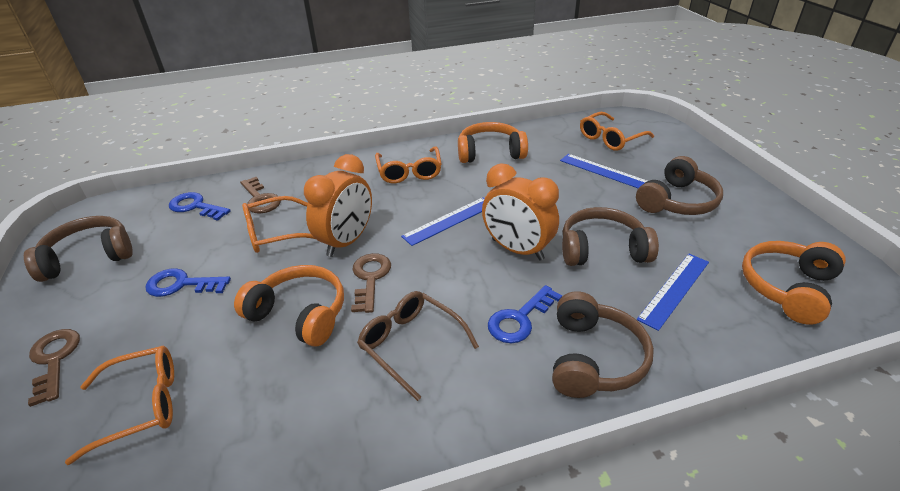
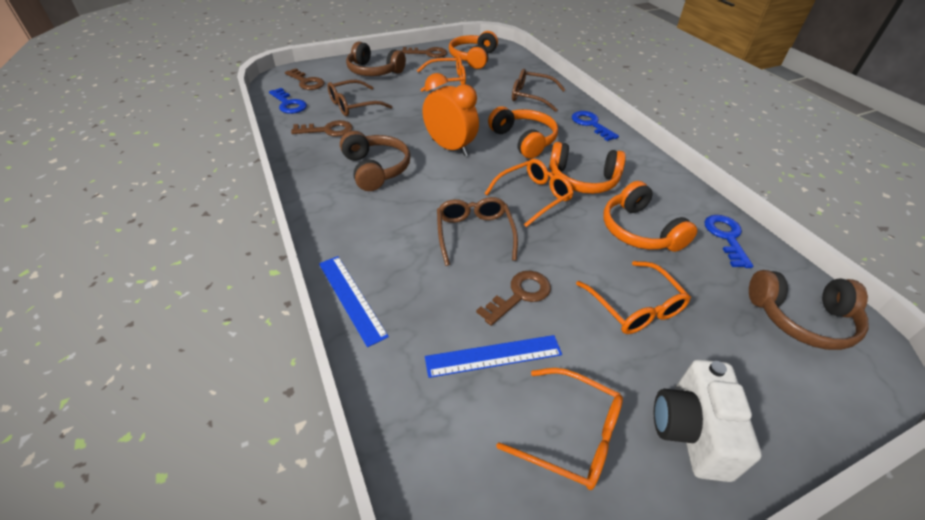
blue ruler: 3 -> 2
brown glasses: 1 -> 3
brown headphones: 4 -> 3
brown key: 3 -> 4
orange clock: 2 -> 1
orange headphones: 3 -> 4
white camera: 0 -> 1

